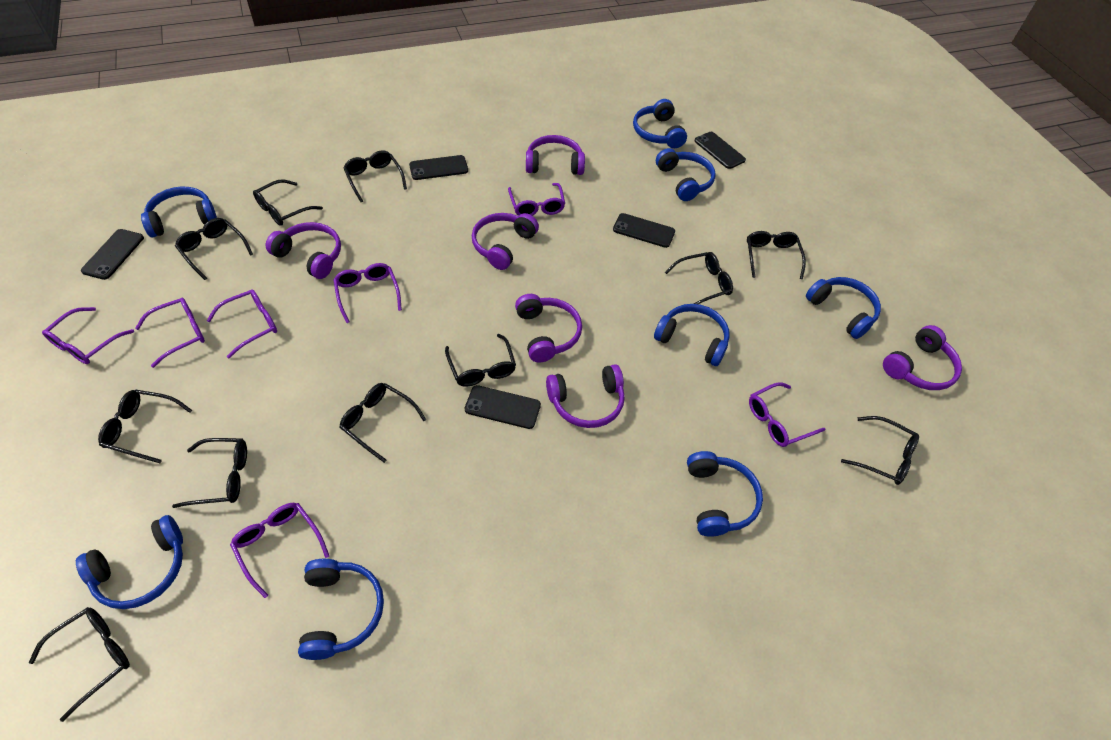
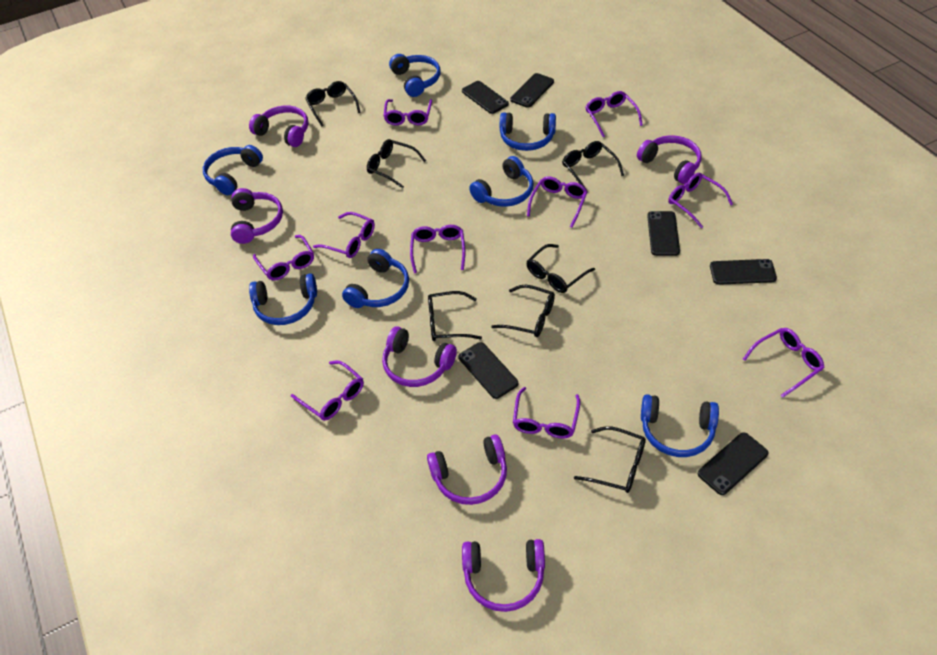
black glasses: 11 -> 7
black phone: 5 -> 6
blue headphones: 8 -> 7
purple glasses: 7 -> 10

